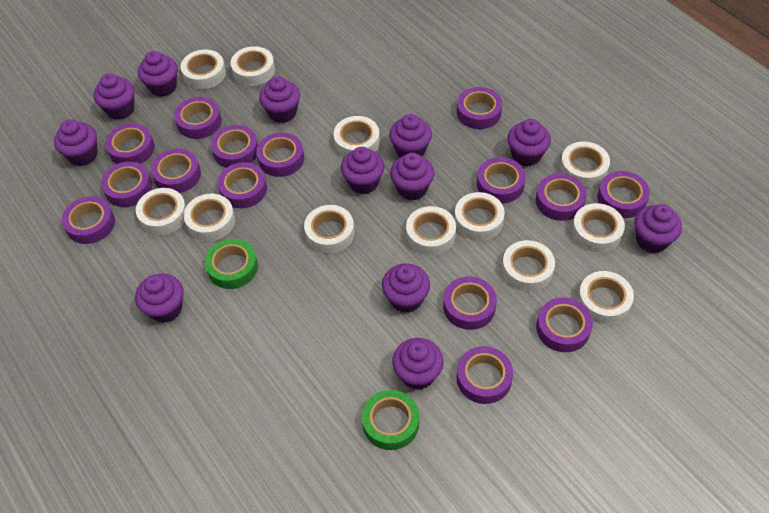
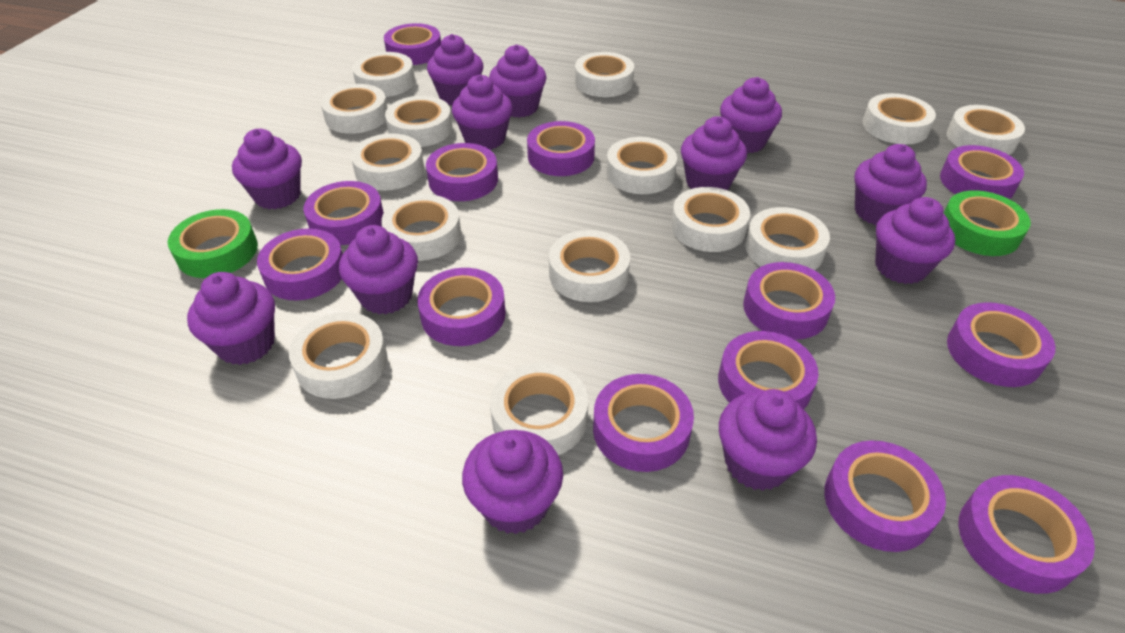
purple tape: 15 -> 13
white tape: 12 -> 14

